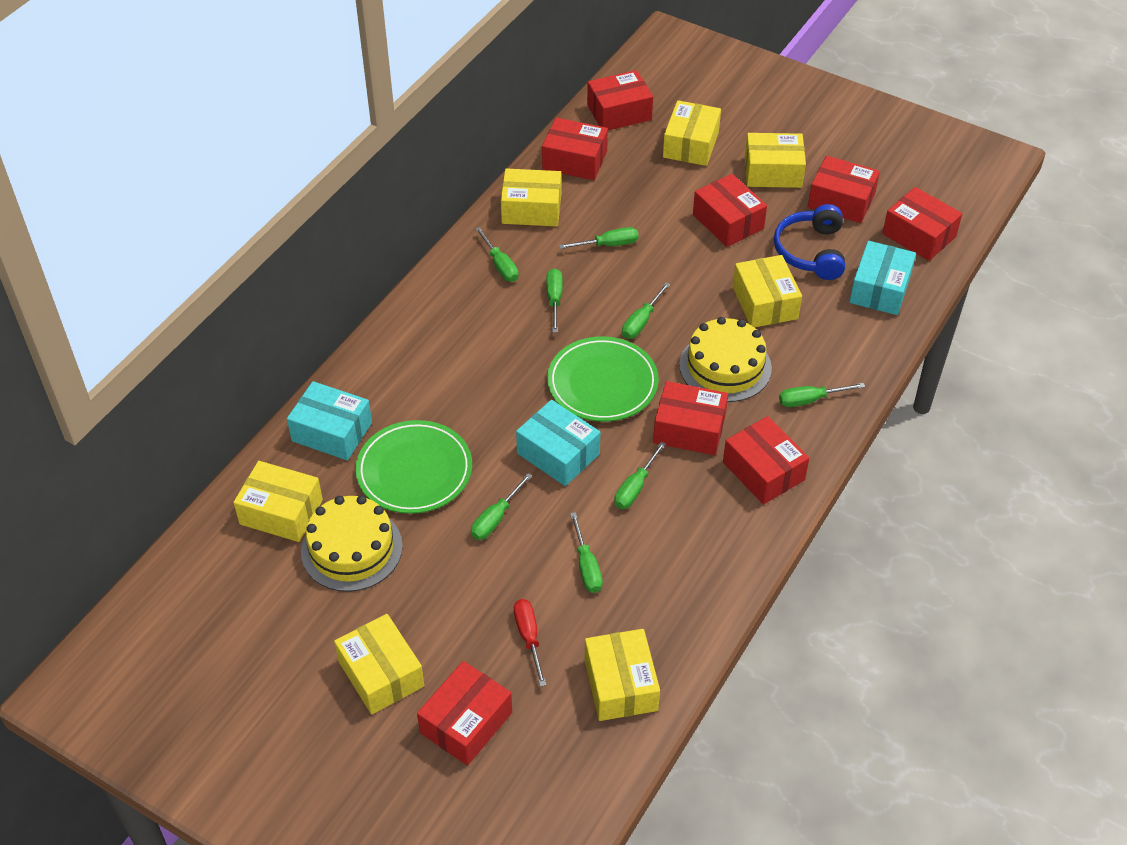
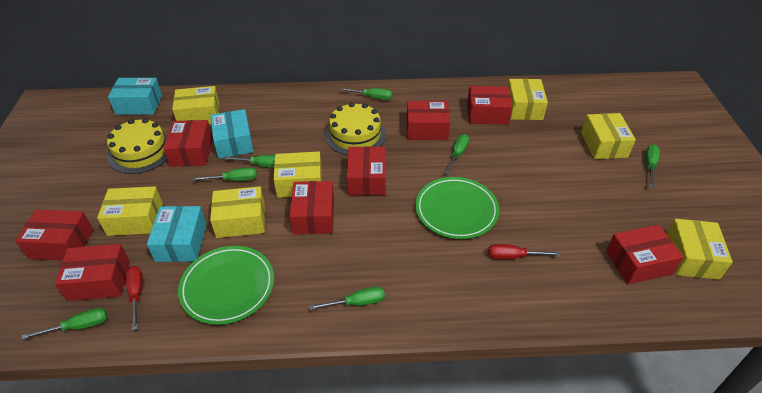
blue headphones: 1 -> 0
green screwdriver: 8 -> 7
red screwdriver: 1 -> 2

